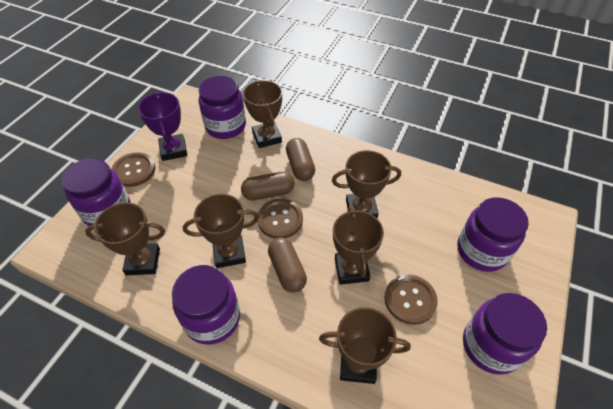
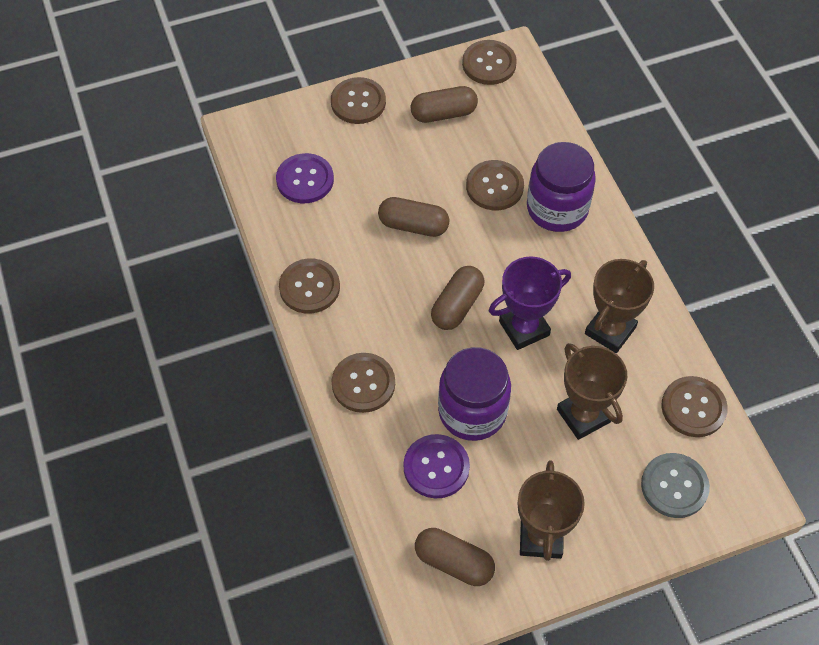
brown button: 3 -> 6
brown capsule: 3 -> 4
brown trophy: 6 -> 3
grey button: 0 -> 1
purple button: 0 -> 2
purple jar: 5 -> 2

